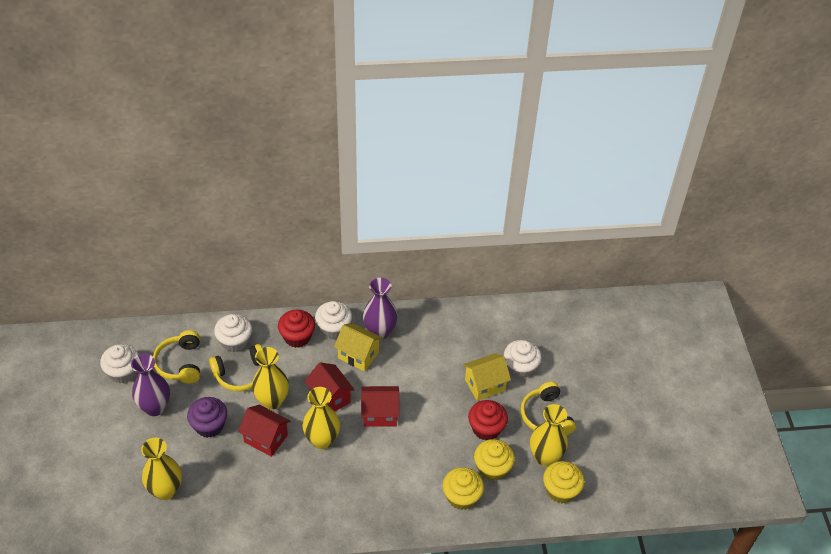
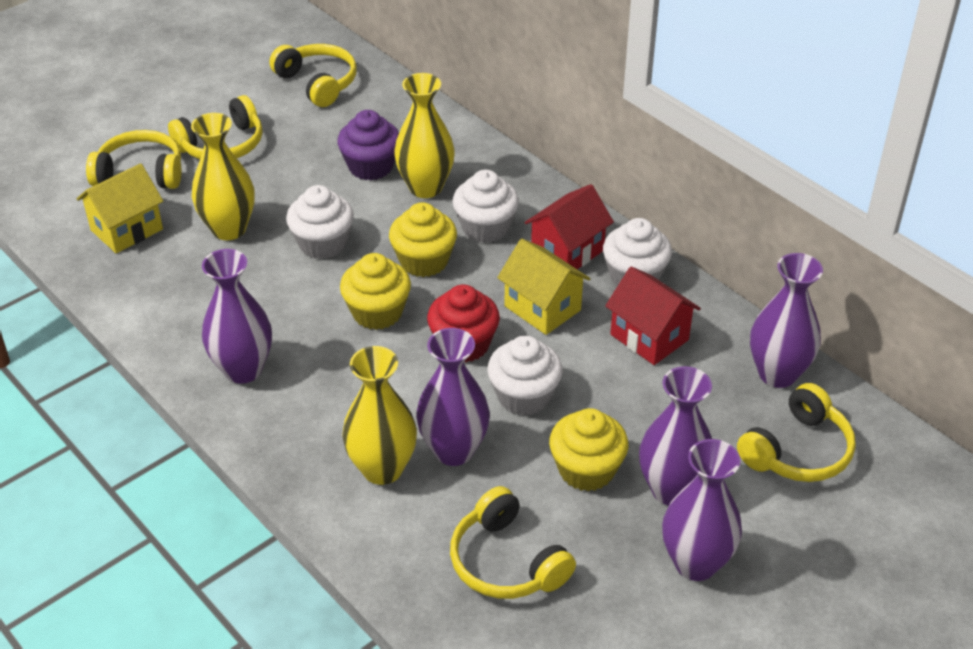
purple vase: 2 -> 5
red cupcake: 2 -> 1
red house: 3 -> 2
yellow headphones: 3 -> 5
yellow vase: 4 -> 3

